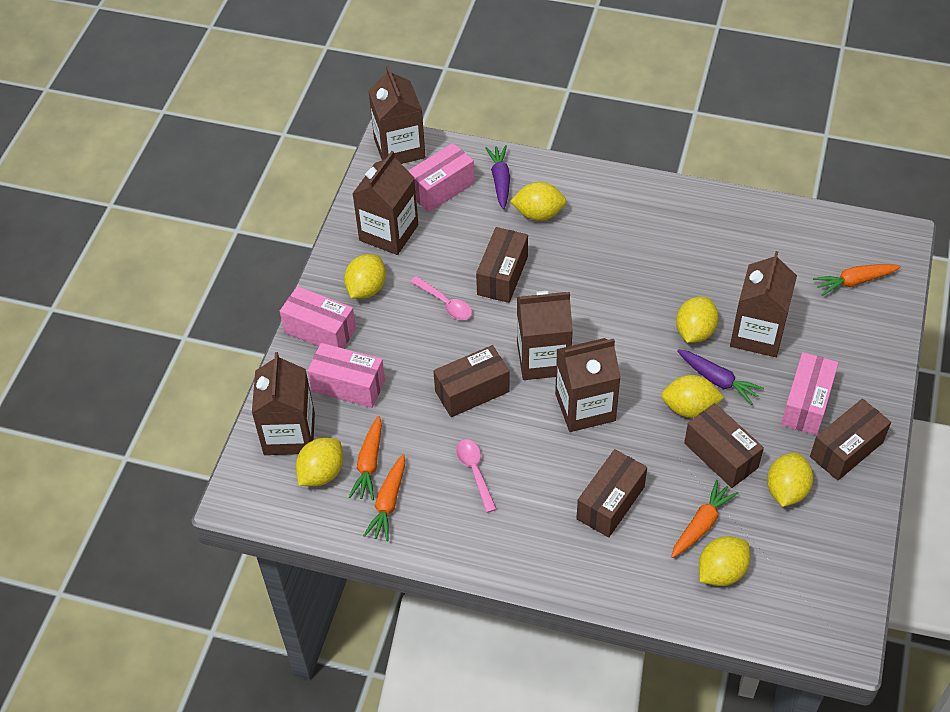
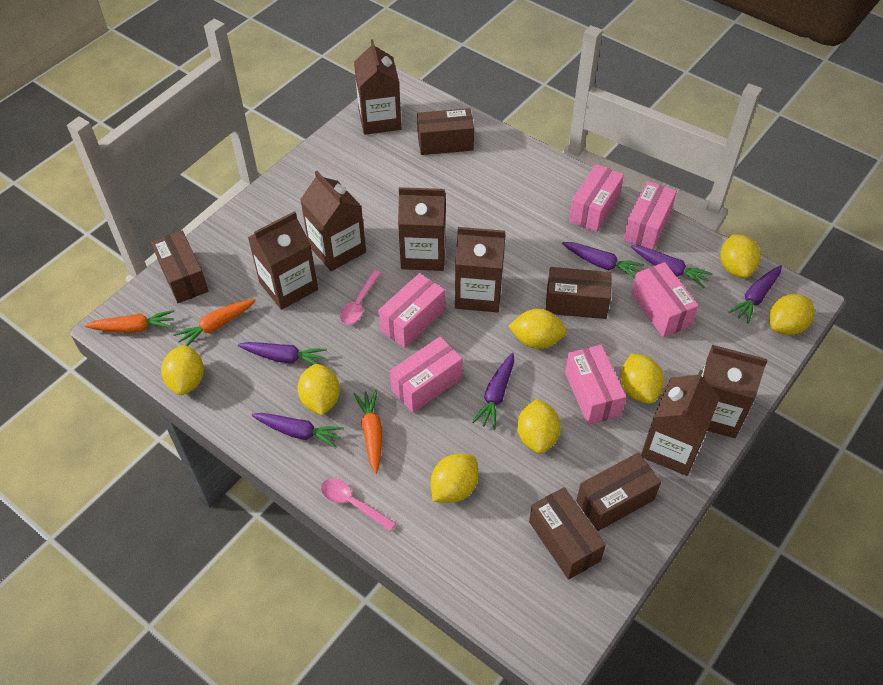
brown carton: 6 -> 7
orange carrot: 4 -> 3
pink box: 4 -> 6
purple carrot: 2 -> 6
yellow lemon: 7 -> 8

